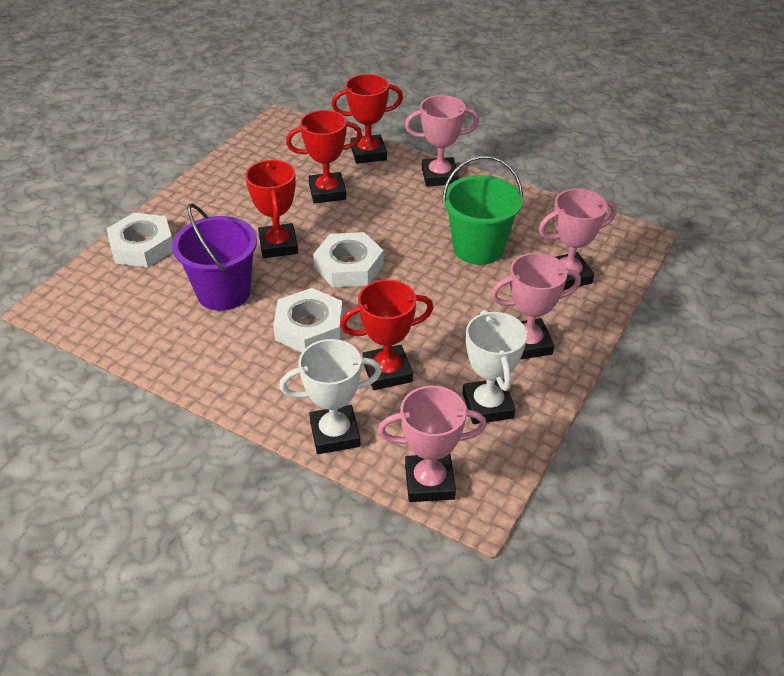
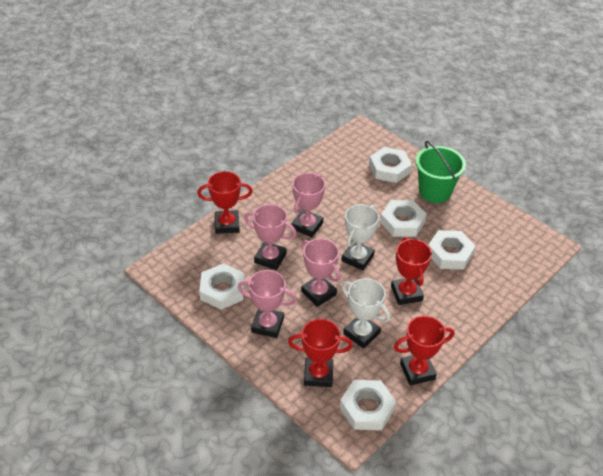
purple bucket: 1 -> 0
white nut: 3 -> 5

